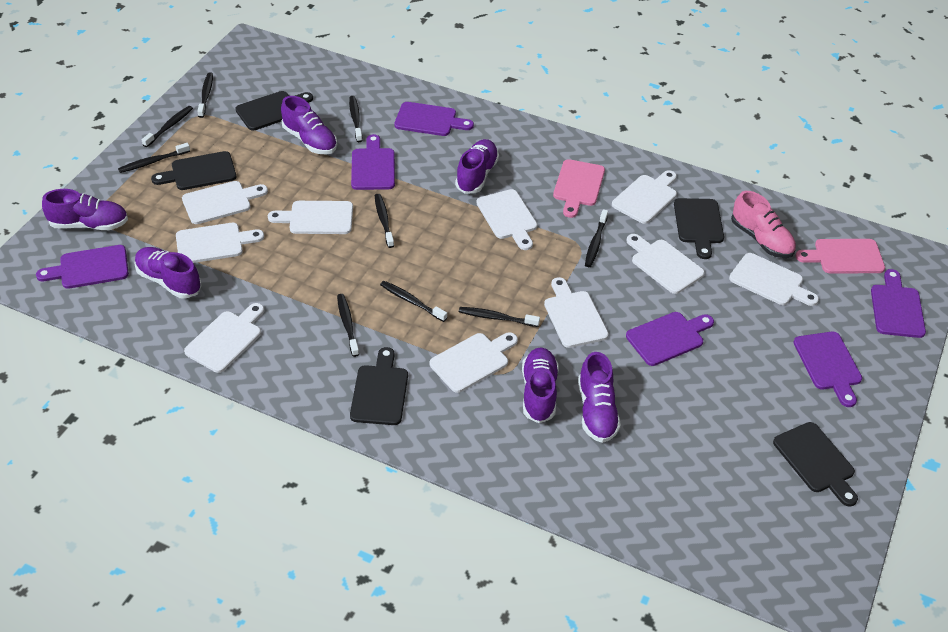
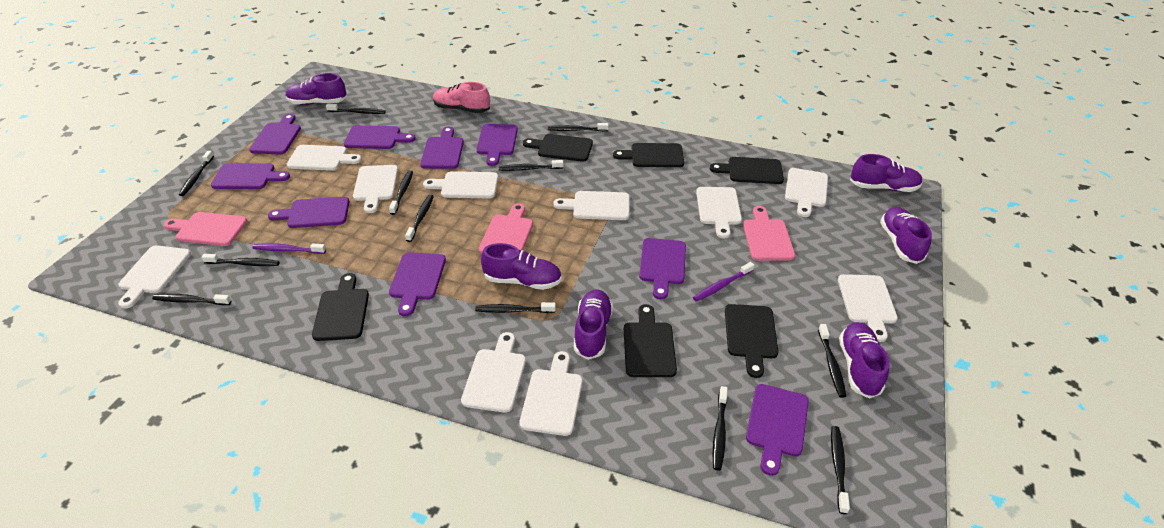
black cutting board: 5 -> 6
black toothbrush: 9 -> 12
pink cutting board: 2 -> 3
purple cutting board: 6 -> 9
purple toothbrush: 0 -> 2

